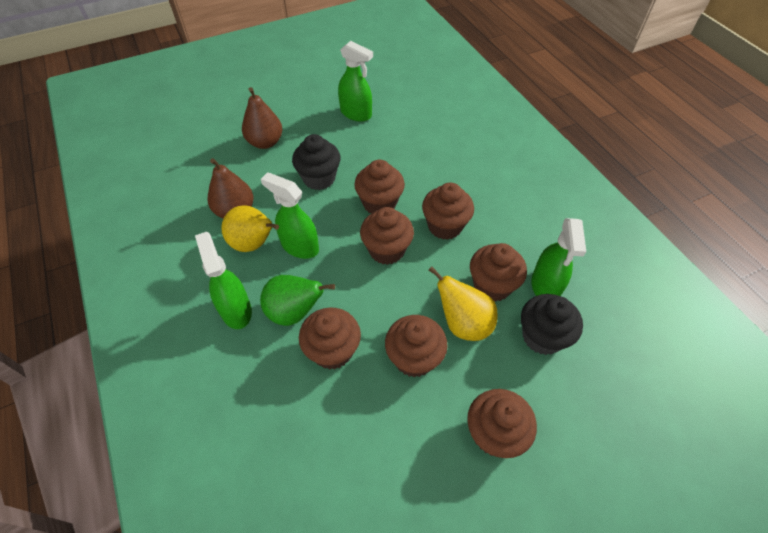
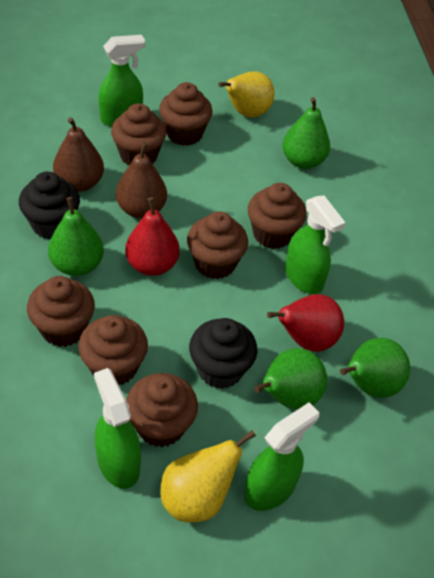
green pear: 1 -> 4
red pear: 0 -> 2

